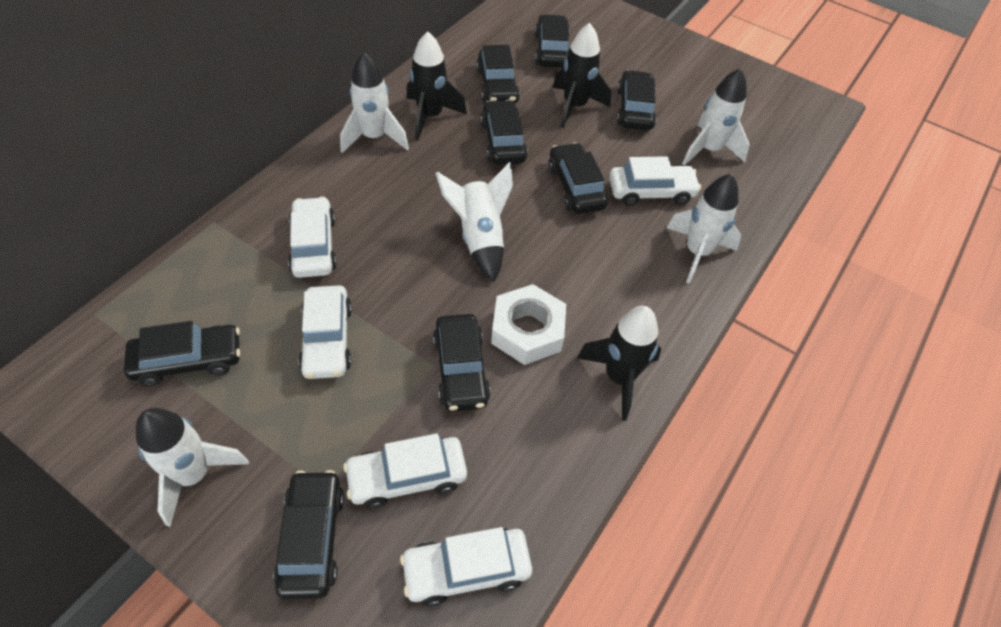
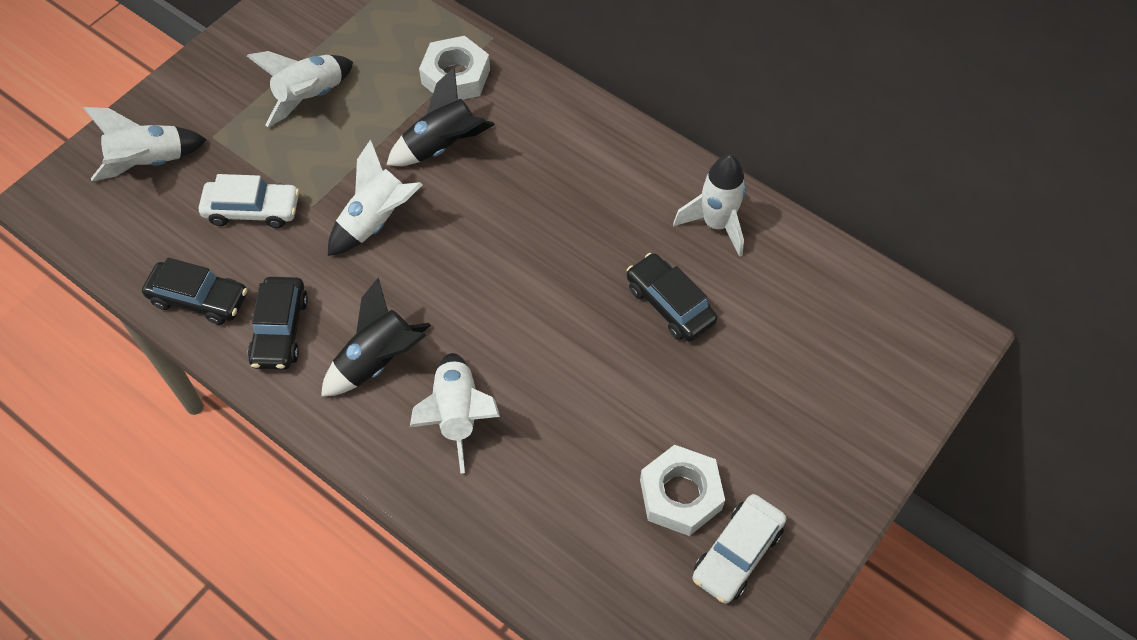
black car: 8 -> 3
black rocket: 3 -> 2
white car: 5 -> 2
white nut: 1 -> 2

